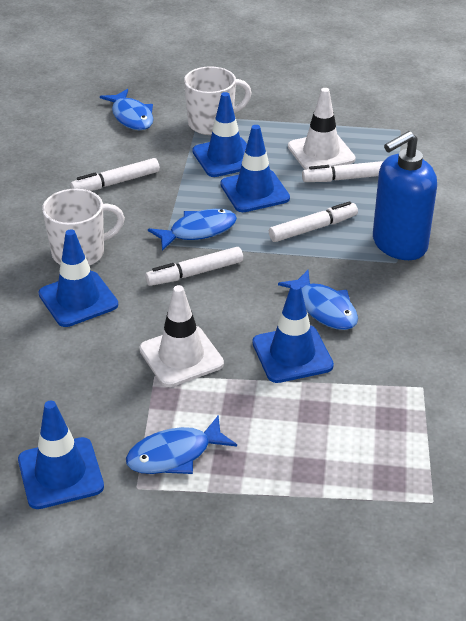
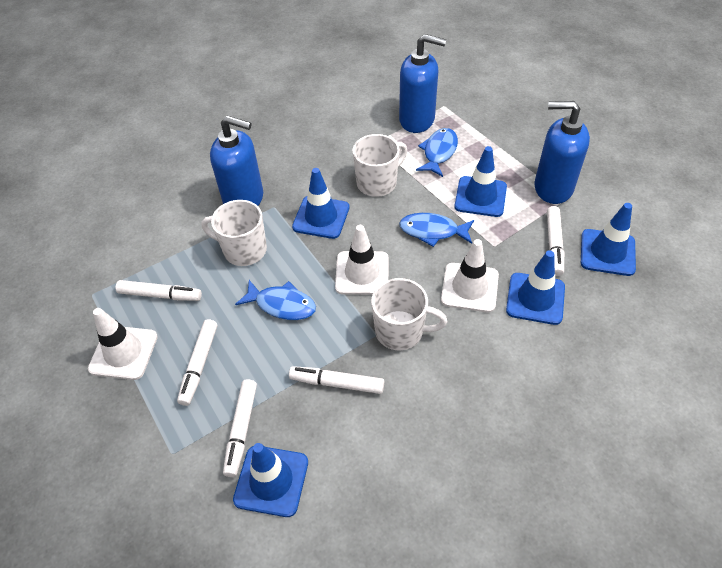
blue fish: 4 -> 3
blue soap dispenser: 1 -> 3
white marker: 4 -> 5
white mug: 2 -> 3
white traffic cone: 2 -> 3

